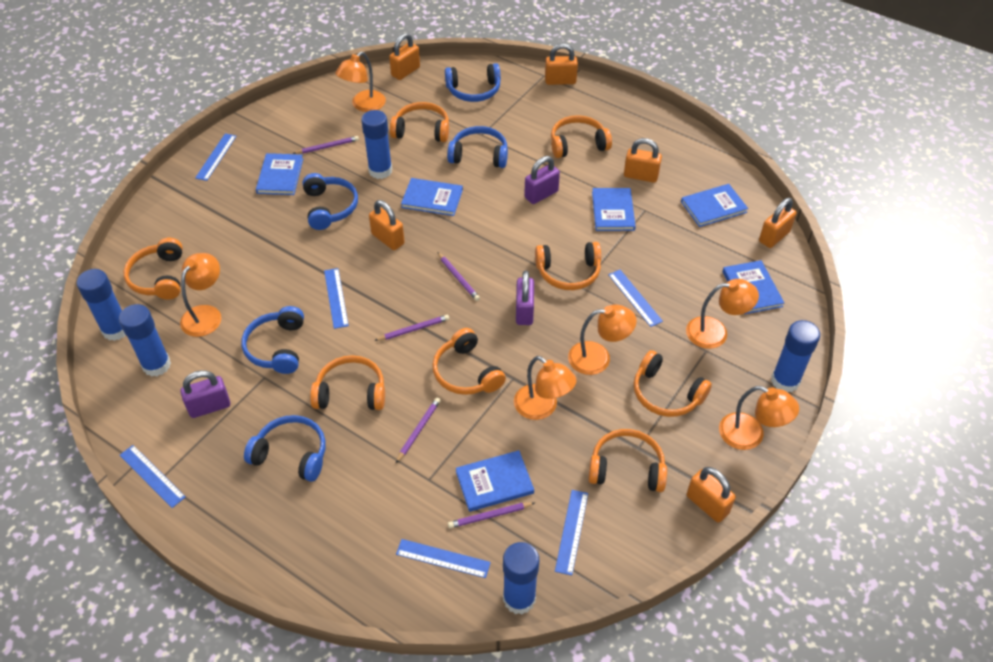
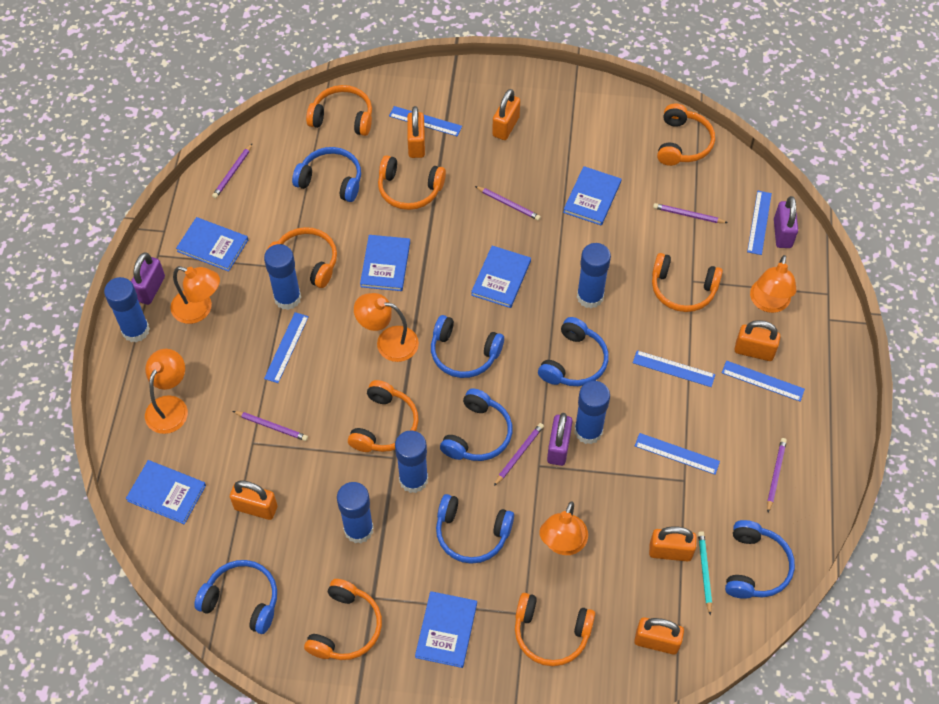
blue glue stick: 5 -> 6
blue headphones: 5 -> 7
orange lamp: 6 -> 5
purple pencil: 5 -> 6
turquoise pencil: 0 -> 1

